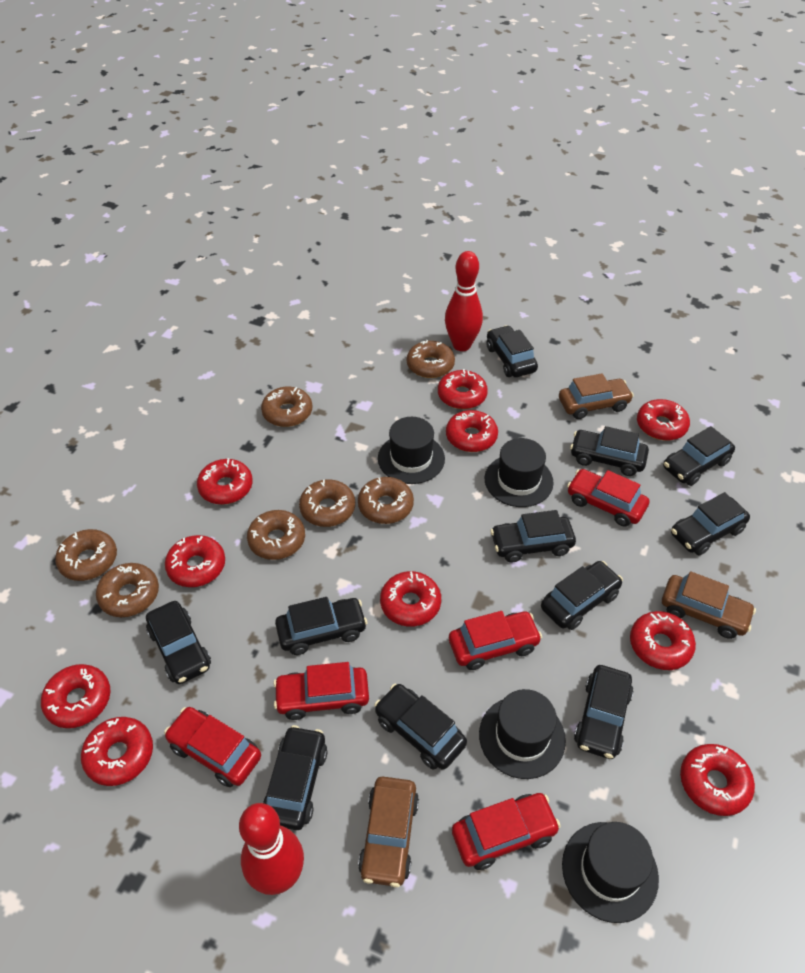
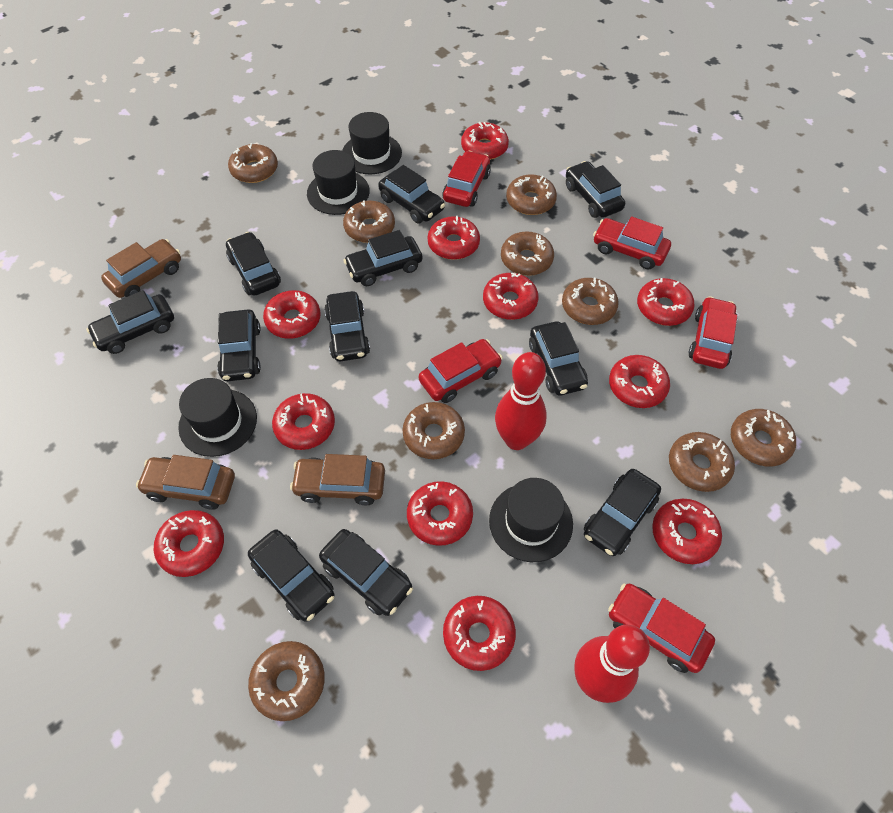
brown donut: 7 -> 9
red donut: 10 -> 11

